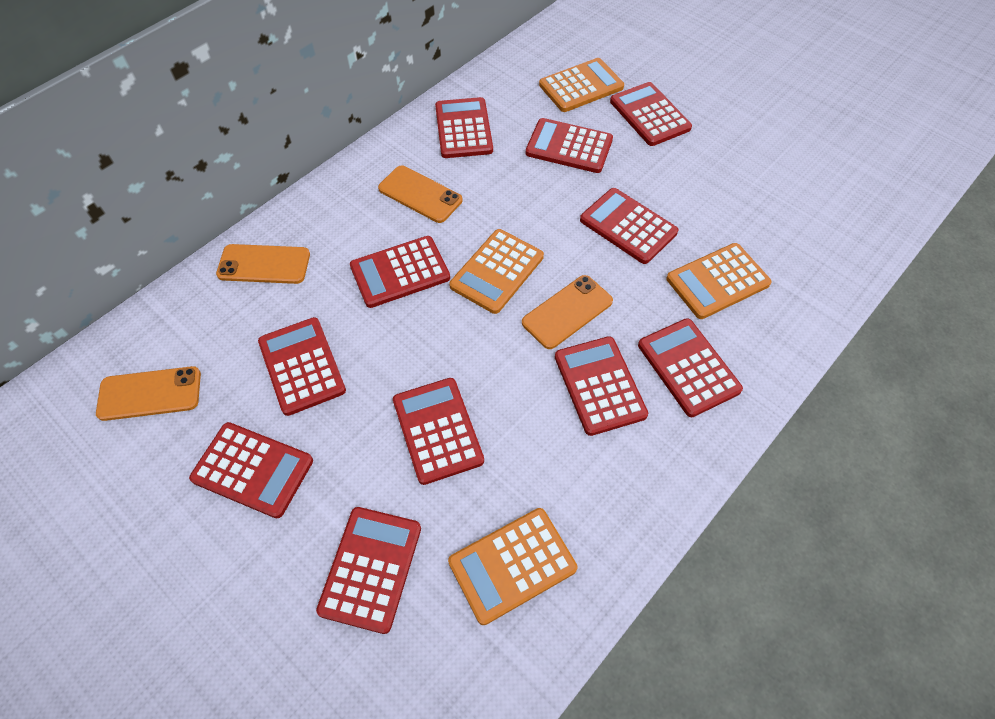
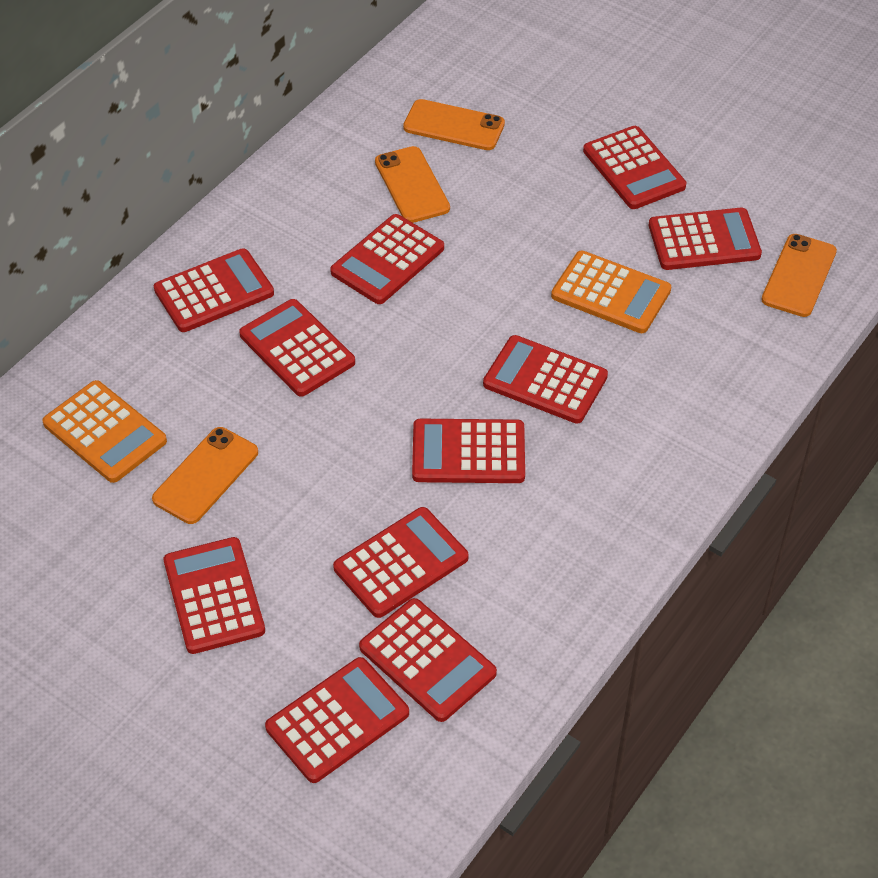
orange calculator: 4 -> 2

